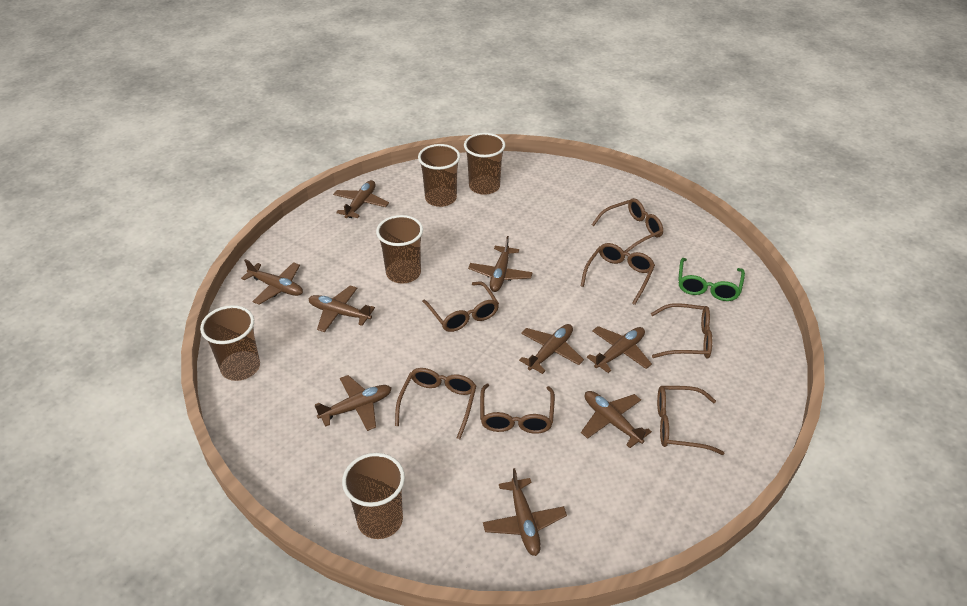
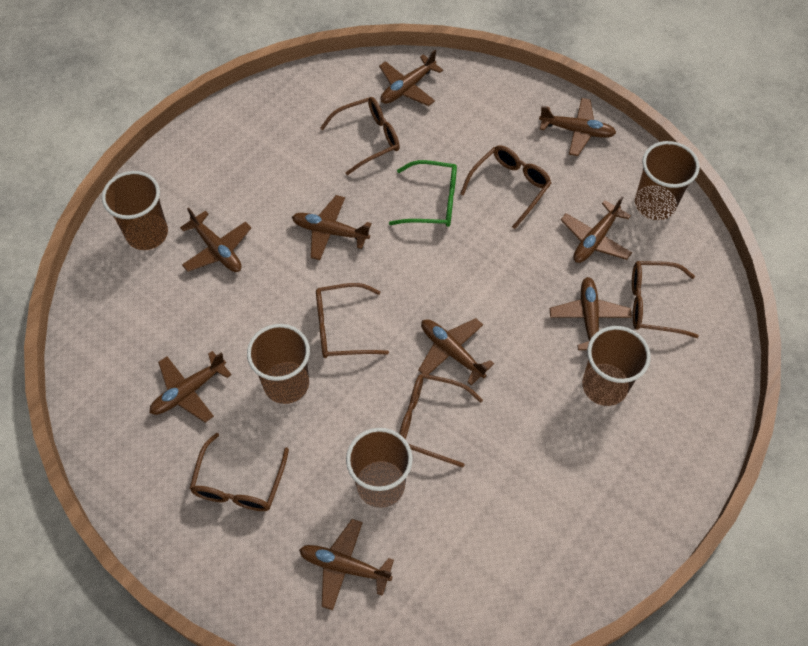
brown glasses: 7 -> 6

